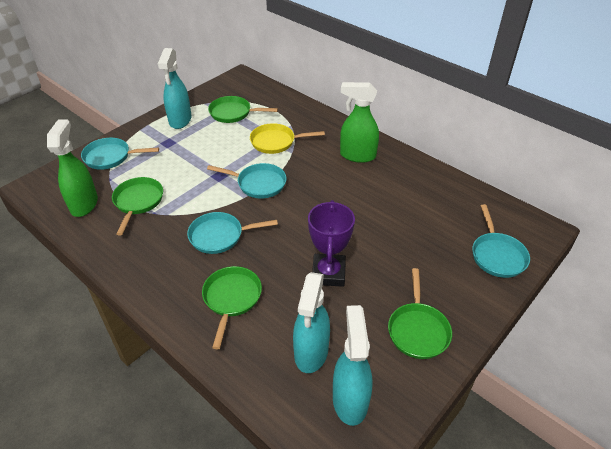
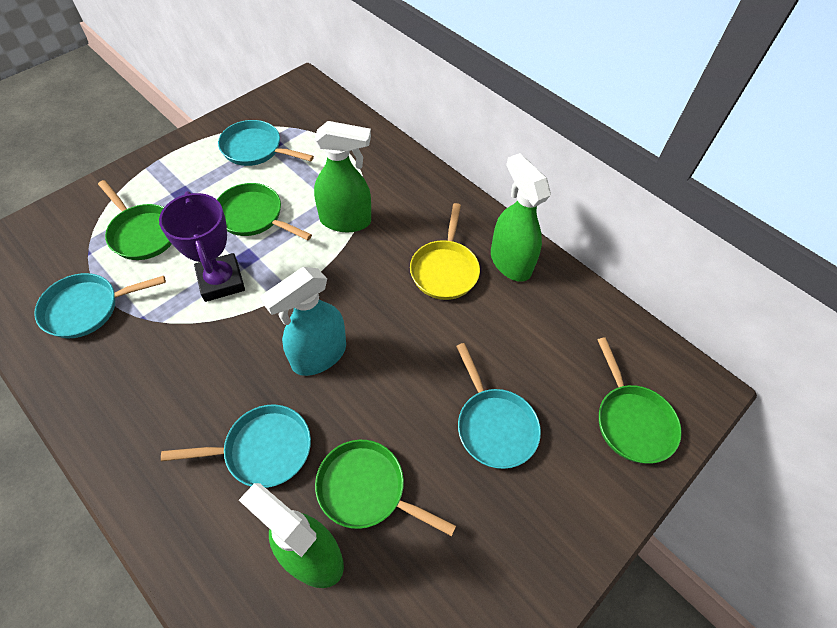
green spray bottle: 2 -> 3
turquoise spray bottle: 3 -> 1

